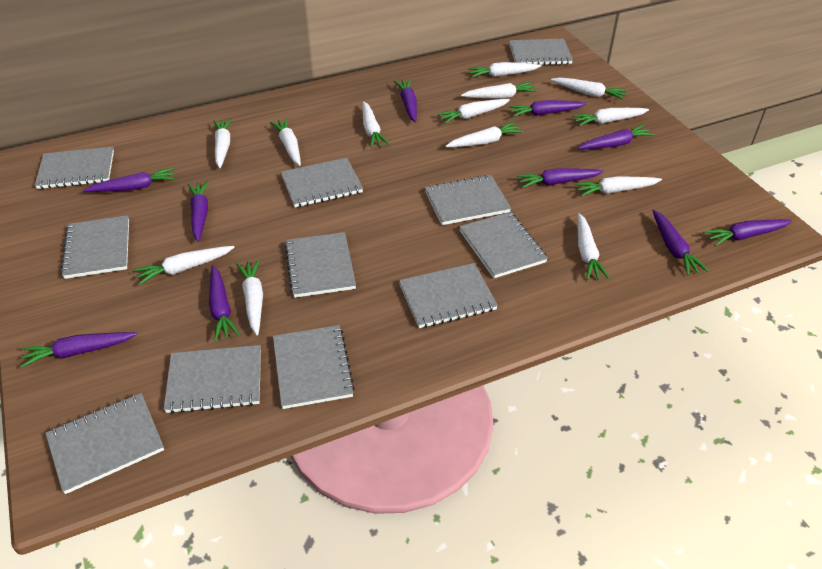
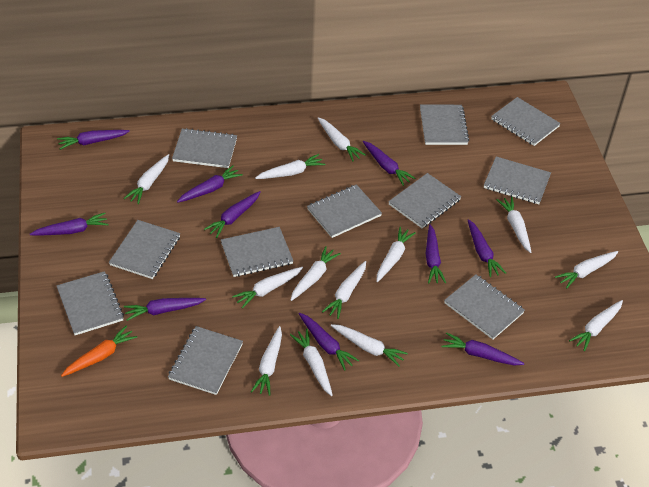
orange carrot: 0 -> 1

